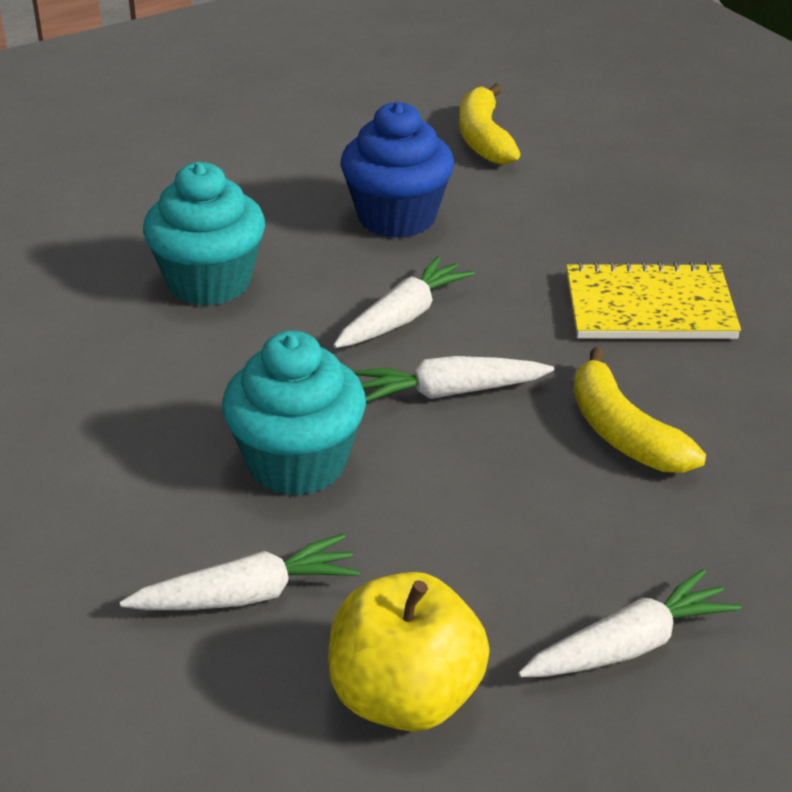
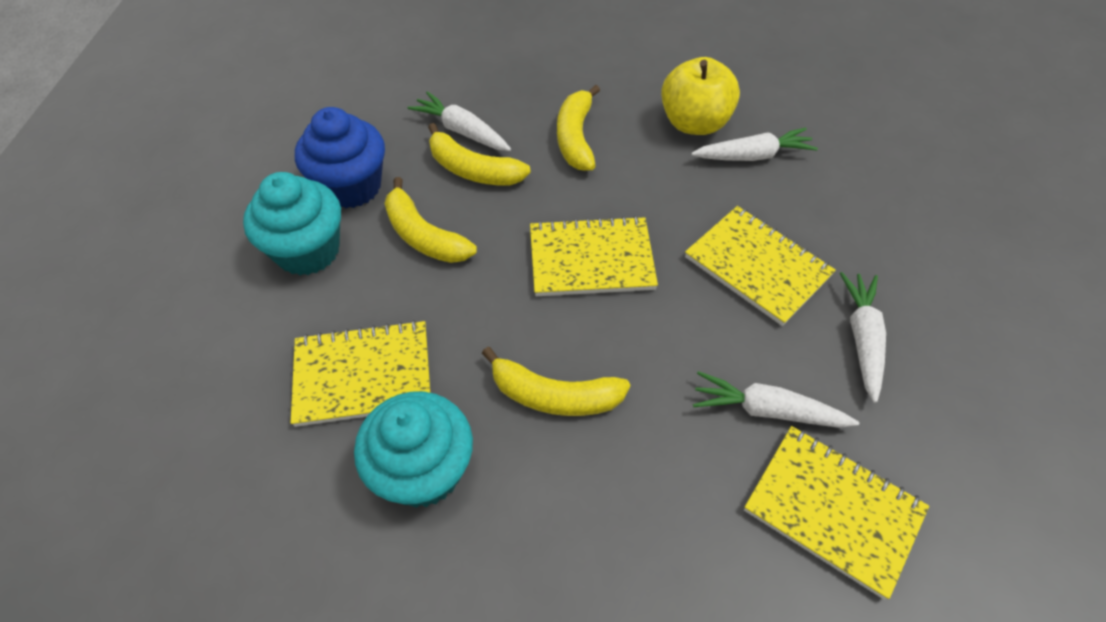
yellow banana: 2 -> 4
yellow notebook: 1 -> 4

